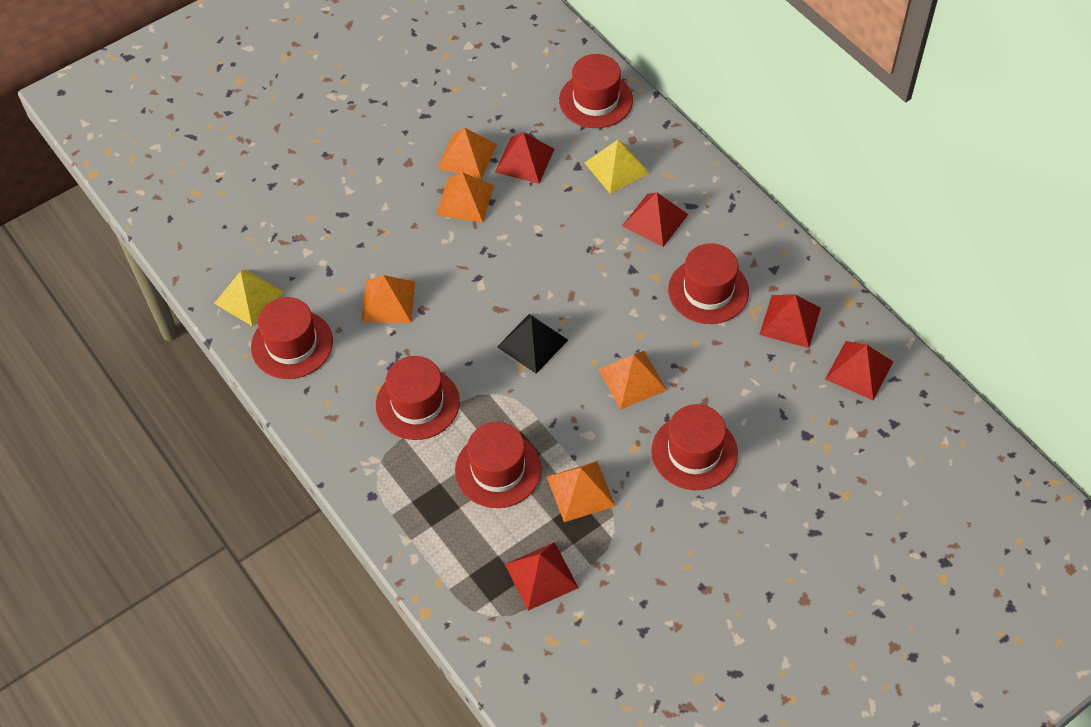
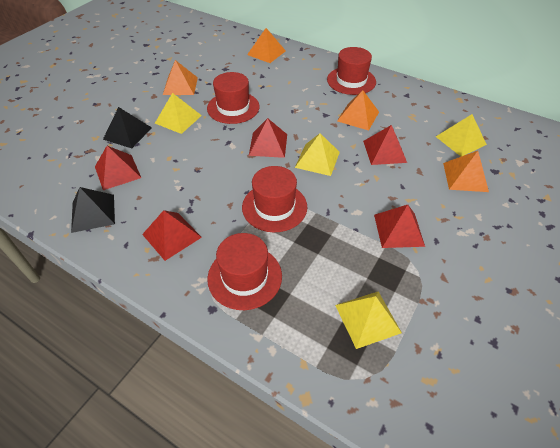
black pyramid: 1 -> 2
orange pyramid: 5 -> 4
red hat: 6 -> 4
yellow pyramid: 2 -> 4

